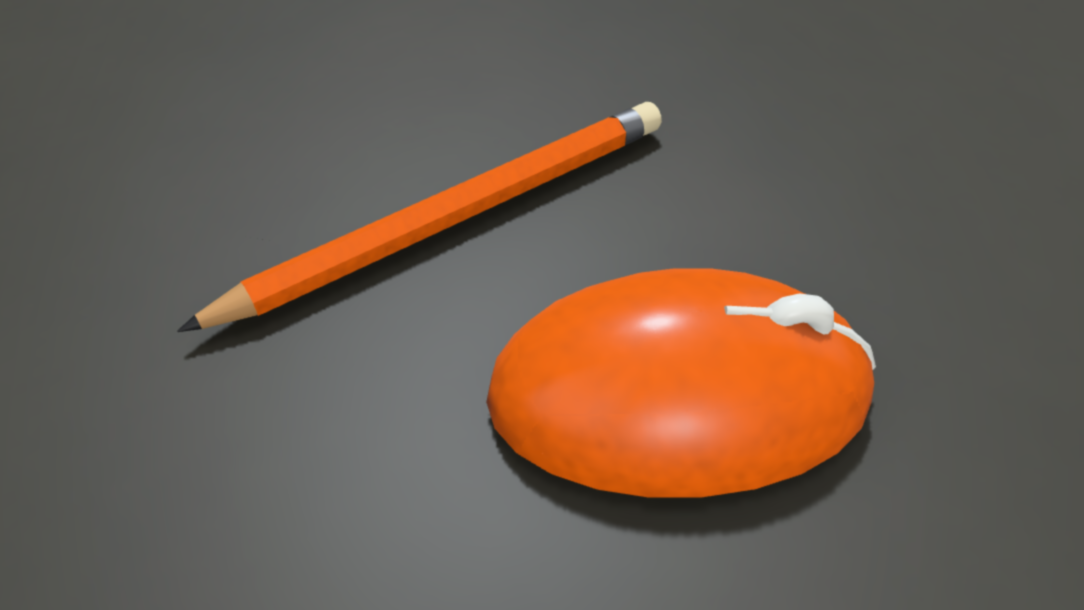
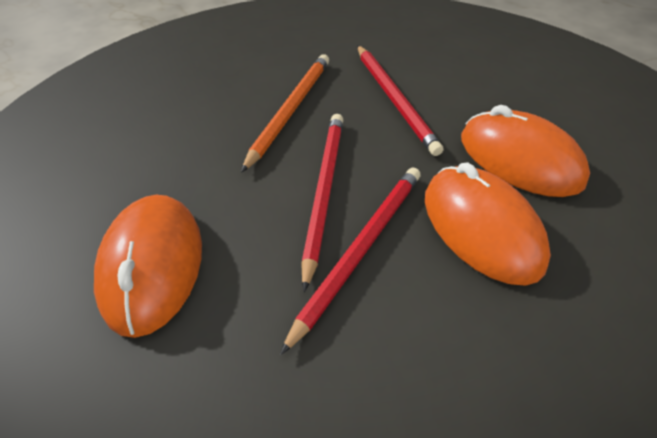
orange mouse: 1 -> 3
red pencil: 0 -> 3

